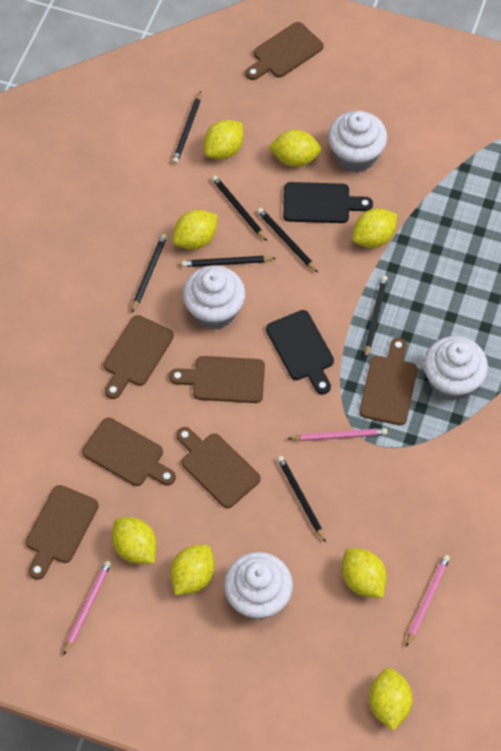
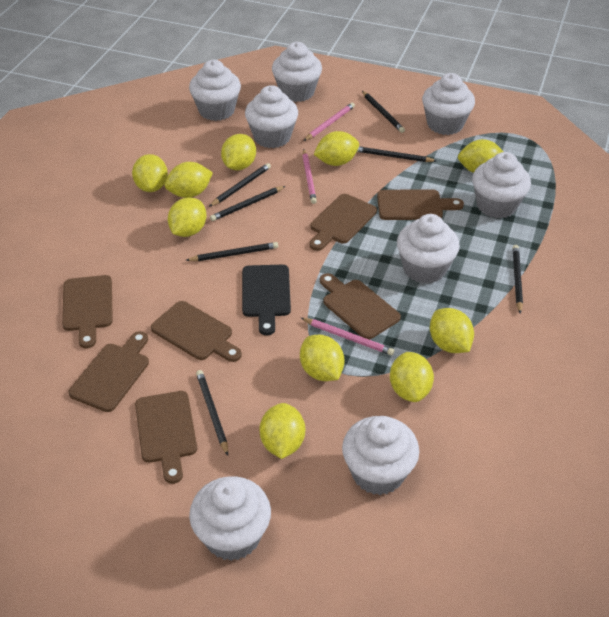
black cutting board: 2 -> 1
white cupcake: 4 -> 8
yellow lemon: 8 -> 10

